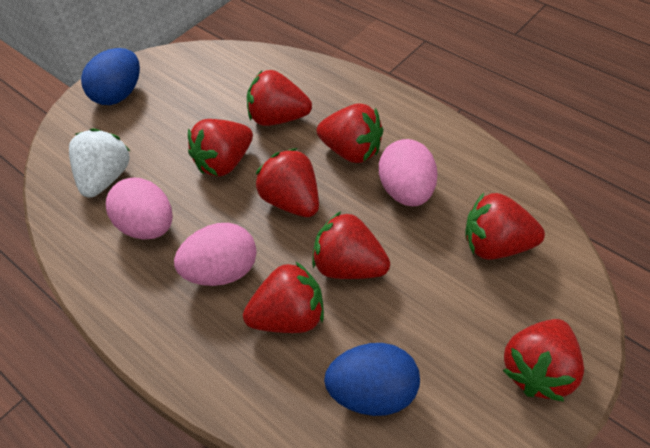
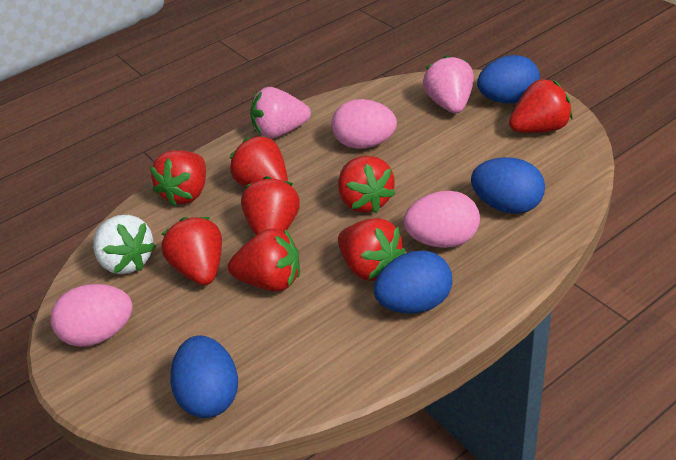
blue egg: 2 -> 4
pink strawberry: 0 -> 2

